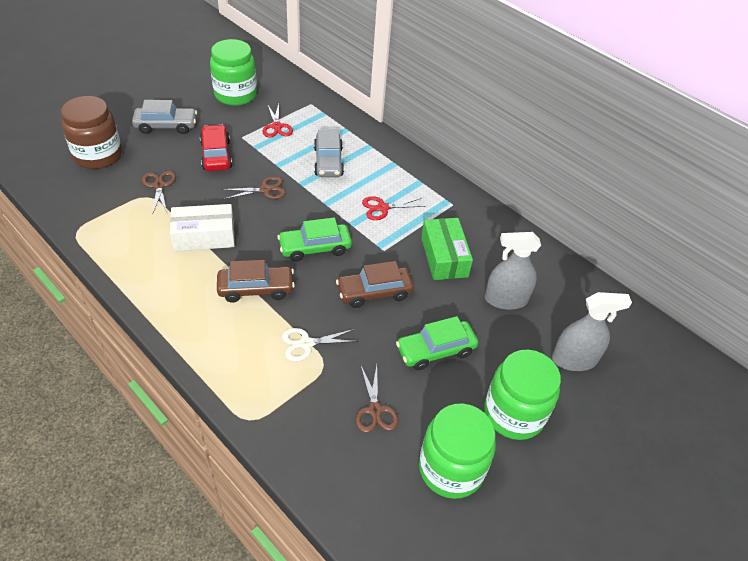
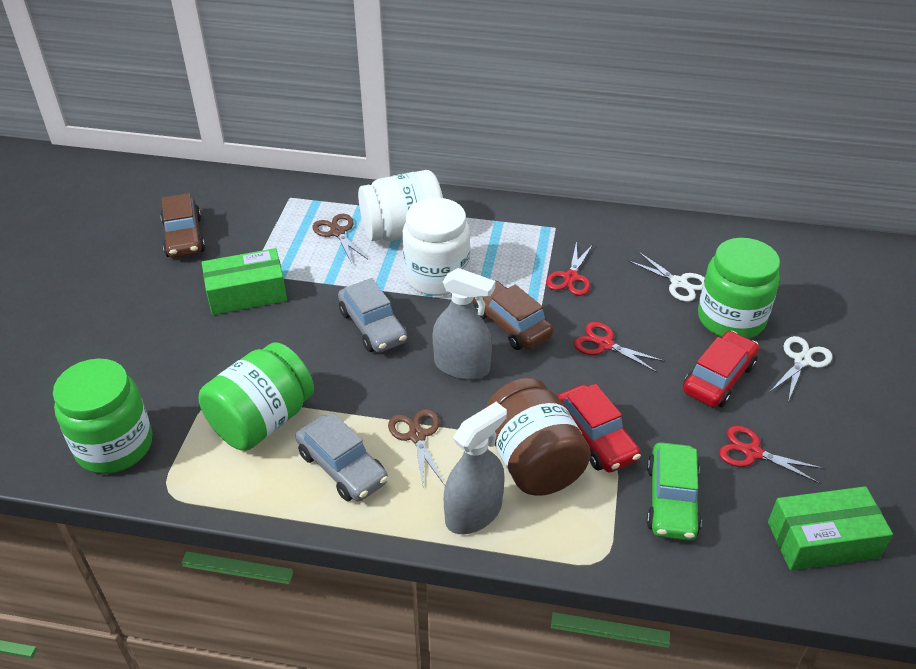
brown scissors: 3 -> 2
green box: 1 -> 2
green car: 2 -> 1
red car: 1 -> 2
red scissors: 2 -> 3
white box: 1 -> 0
white jar: 0 -> 2
white scissors: 1 -> 2

